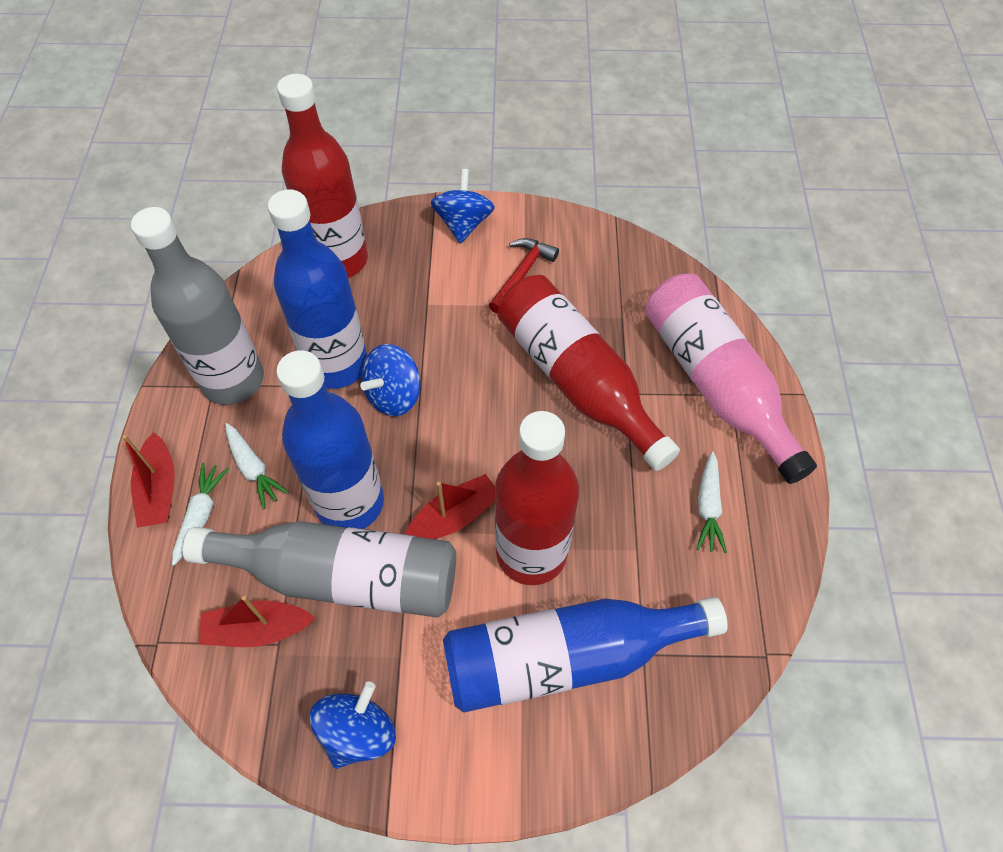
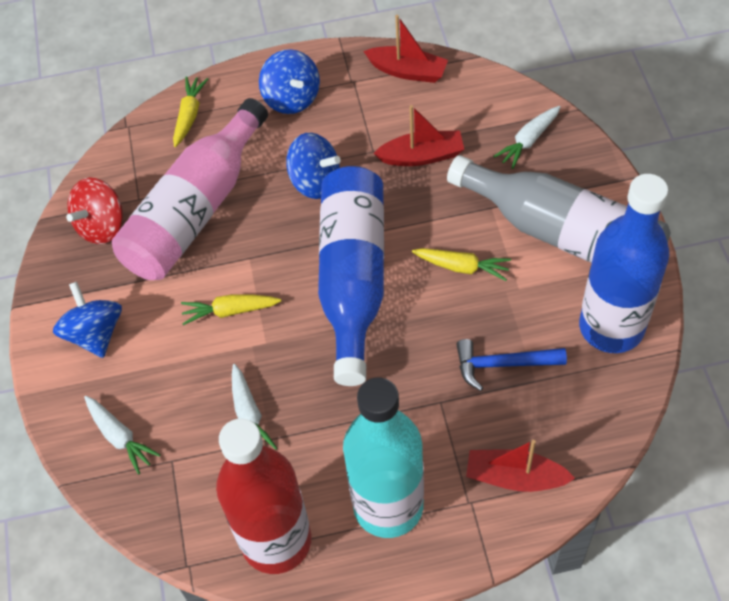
blue bottle: 3 -> 2
blue hammer: 0 -> 1
grey bottle: 2 -> 1
red bottle: 3 -> 1
red hammer: 1 -> 0
red spinning top: 0 -> 1
turquoise bottle: 0 -> 1
yellow carrot: 0 -> 3

